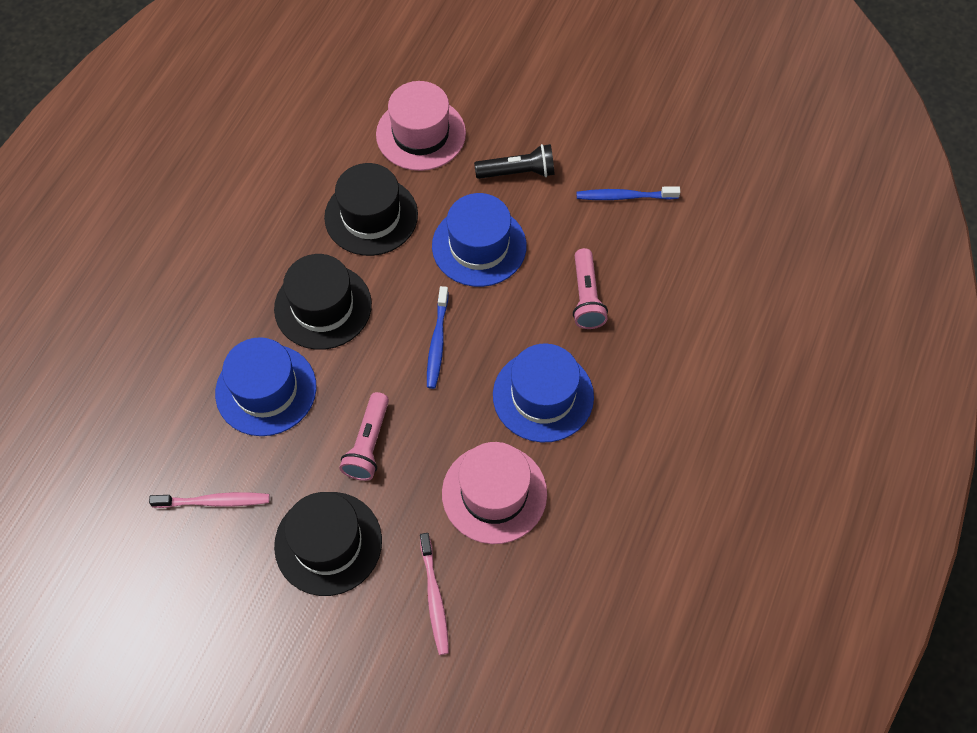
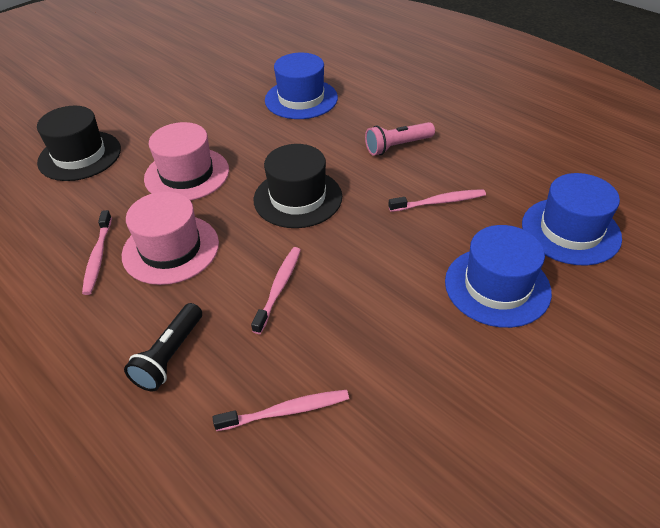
black hat: 3 -> 2
blue toothbrush: 2 -> 0
pink flashlight: 2 -> 1
pink toothbrush: 2 -> 4

